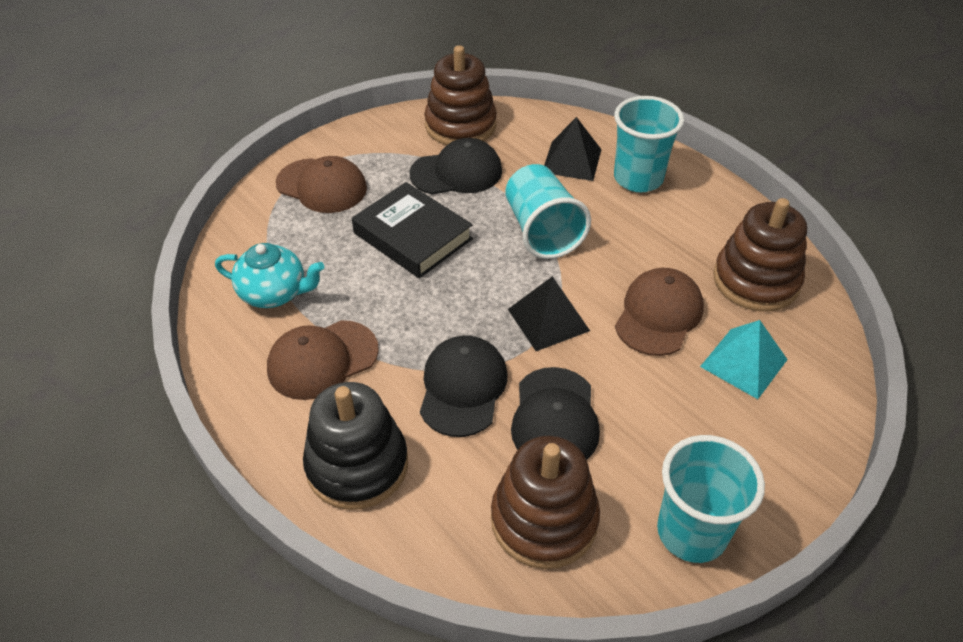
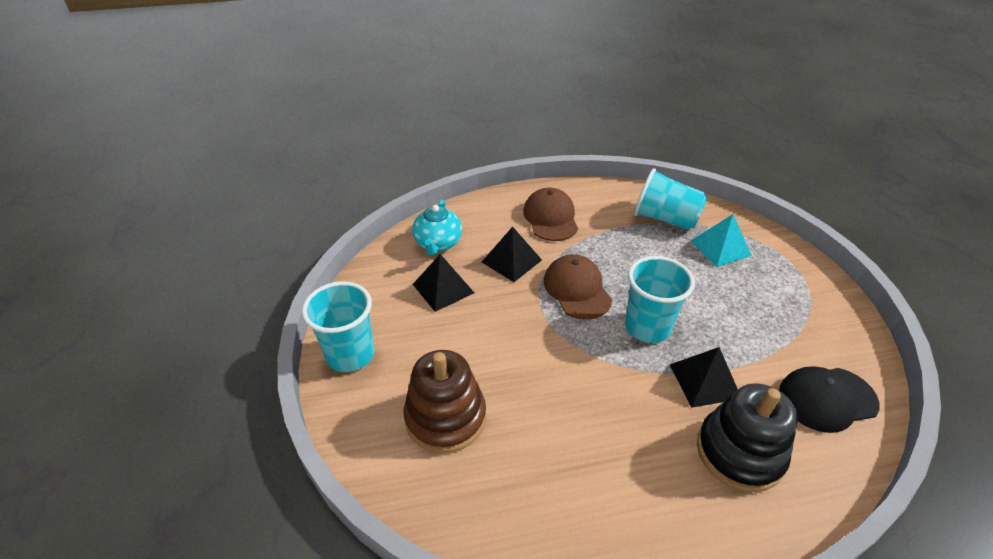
black book: 1 -> 0
black cap: 3 -> 1
black pyramid: 2 -> 3
brown cap: 3 -> 2
brown stacking toy: 3 -> 1

